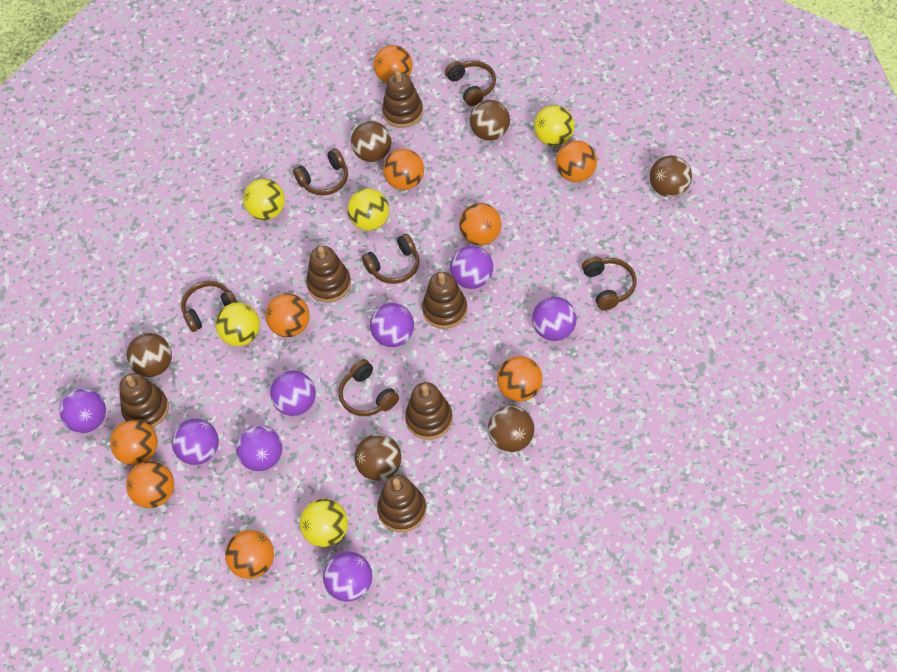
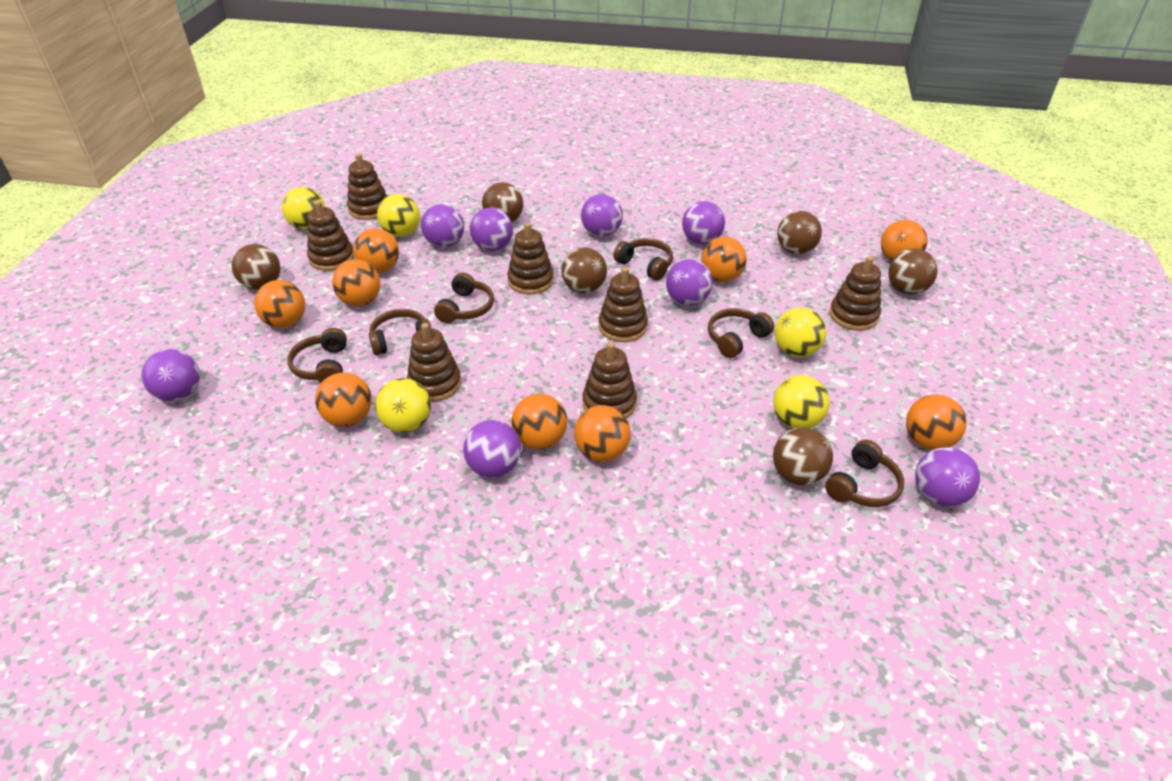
brown stacking toy: 6 -> 7

